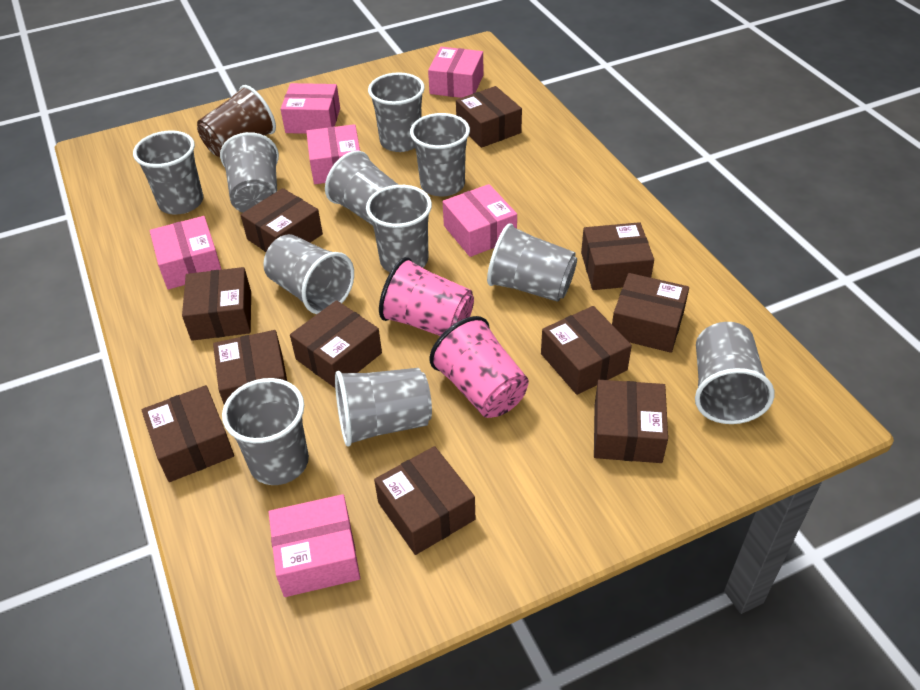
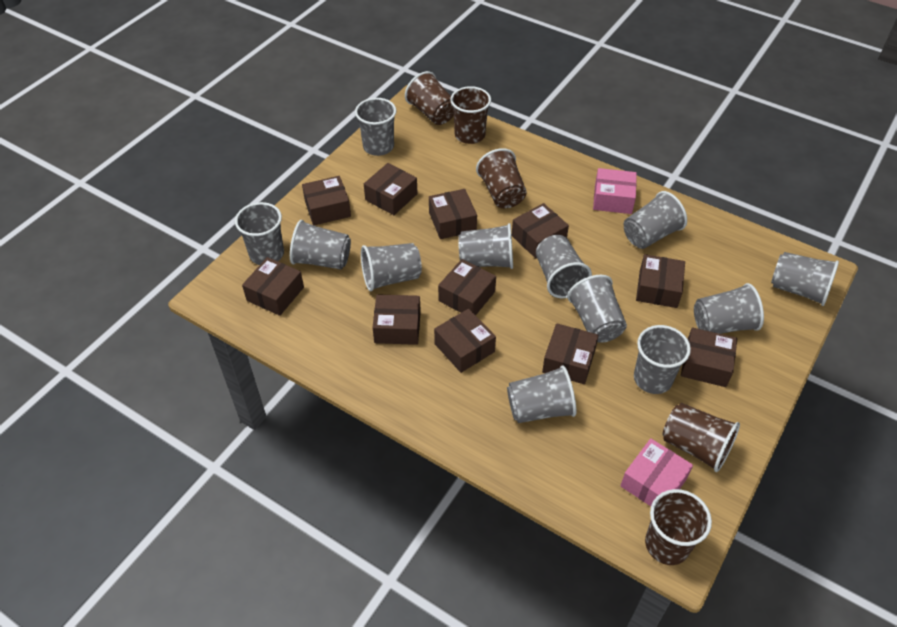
brown cup: 1 -> 5
grey cup: 11 -> 12
pink box: 6 -> 2
pink cup: 2 -> 0

